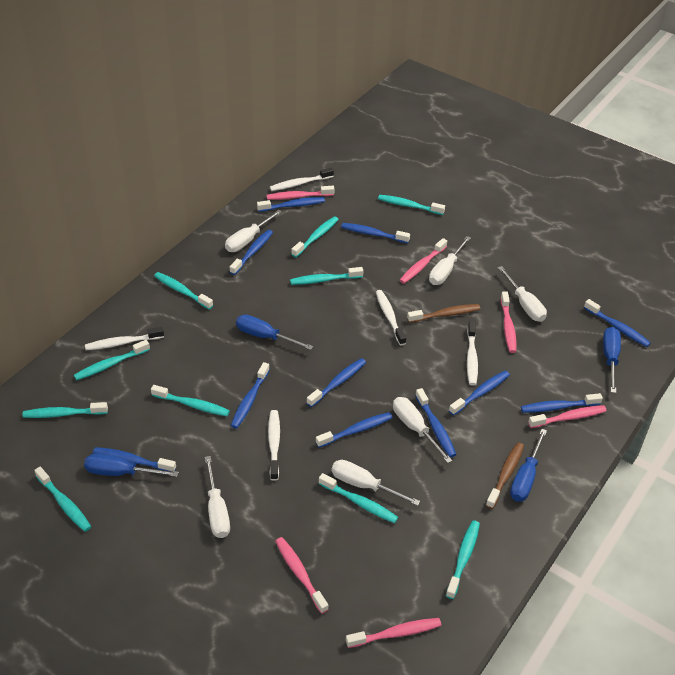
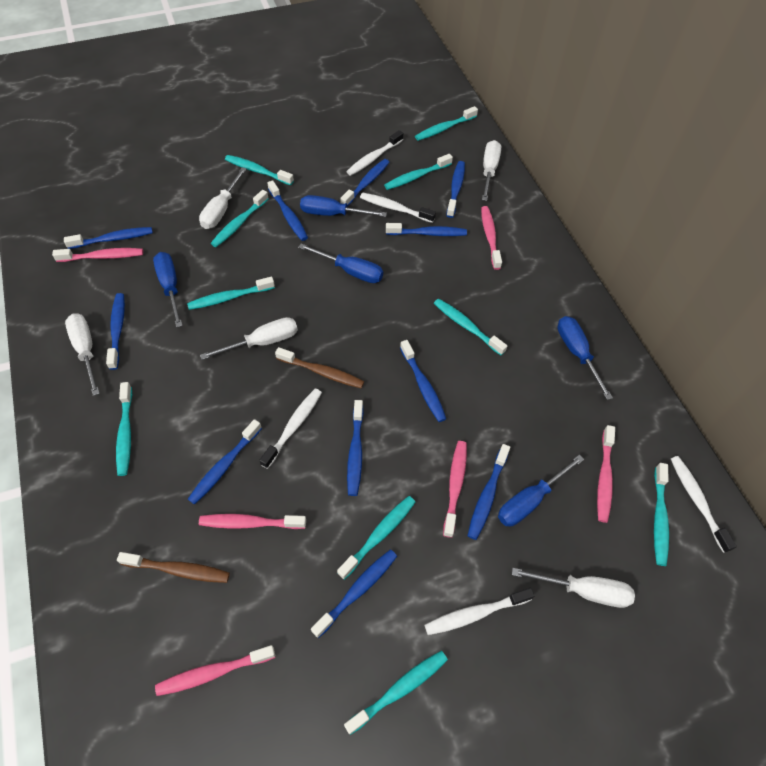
blue screwdriver: 4 -> 5
white screwdriver: 6 -> 5

